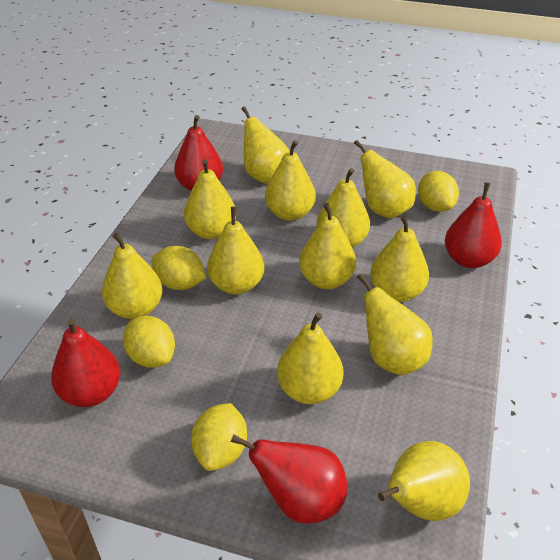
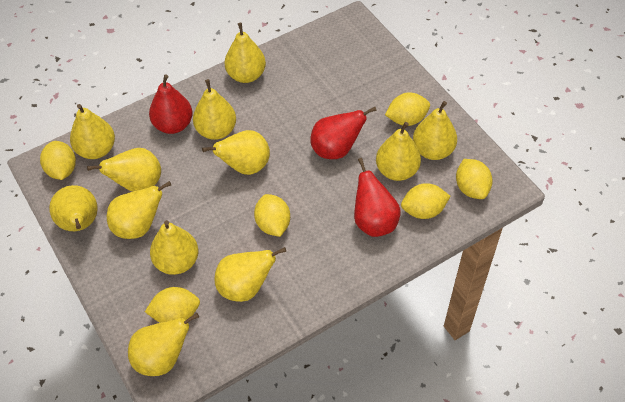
red pear: 4 -> 3
yellow lemon: 4 -> 6

